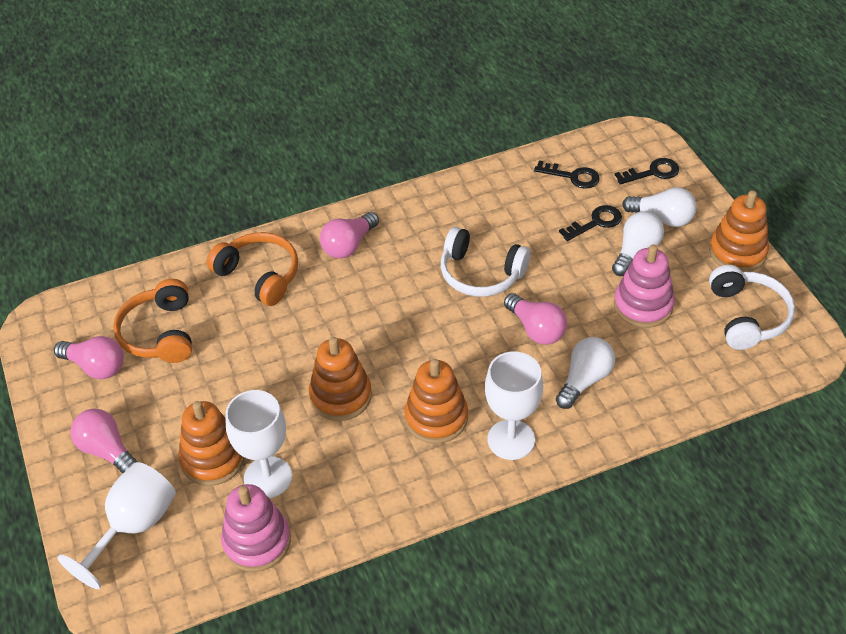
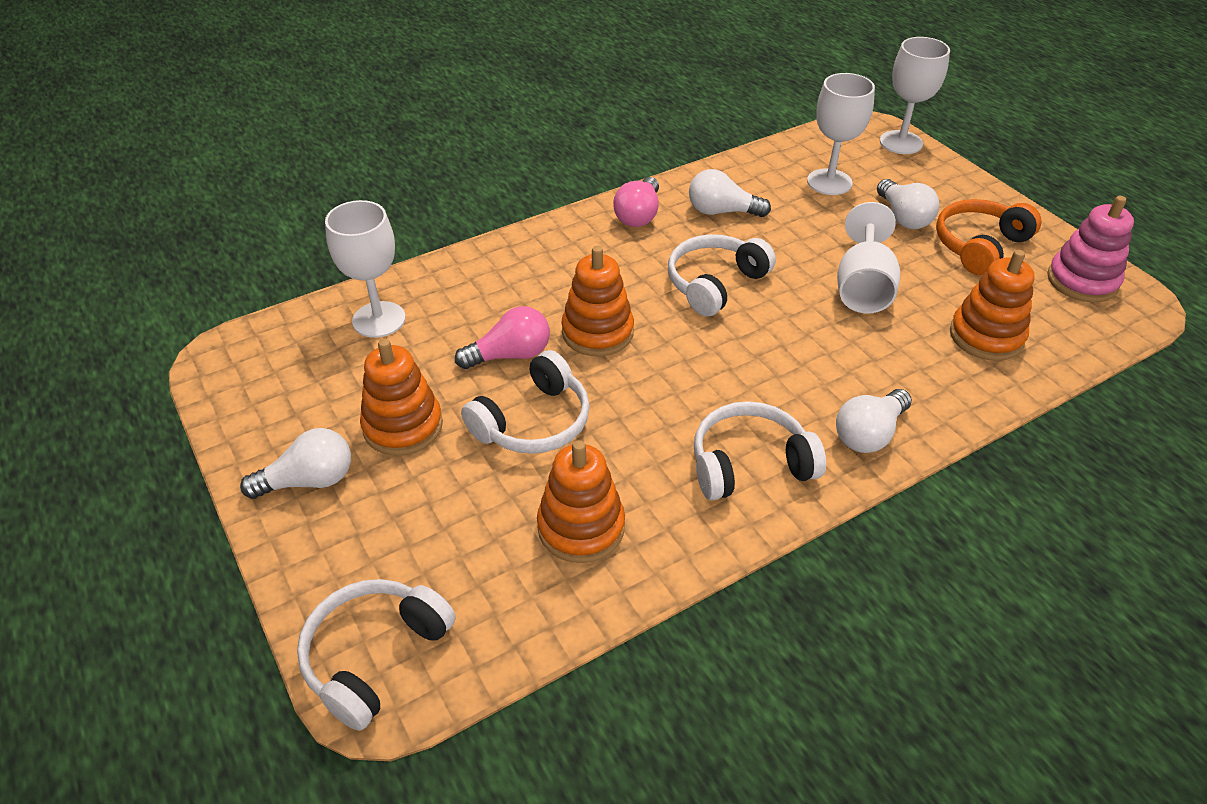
black key: 3 -> 0
orange headphones: 2 -> 1
pink light bulb: 4 -> 2
pink stacking toy: 2 -> 1
white goblet: 3 -> 4
white headphones: 2 -> 4
white light bulb: 3 -> 4

